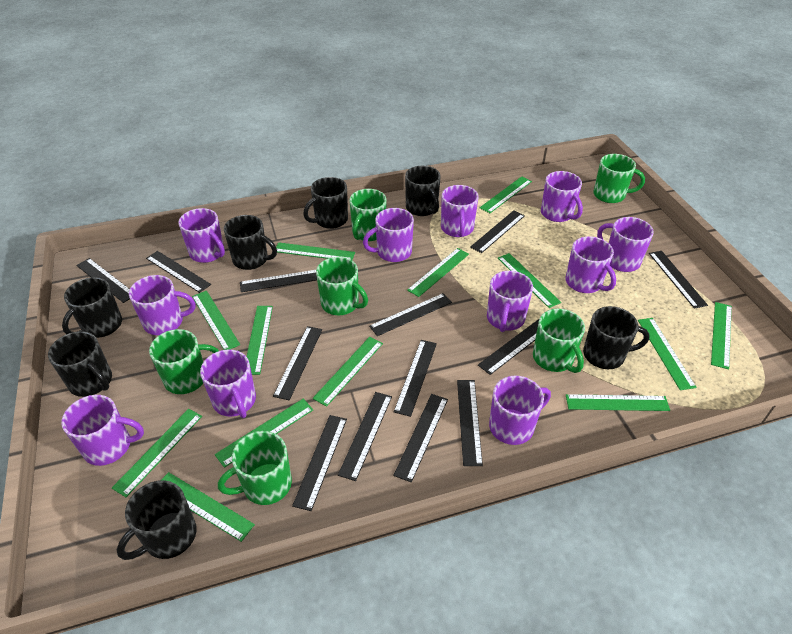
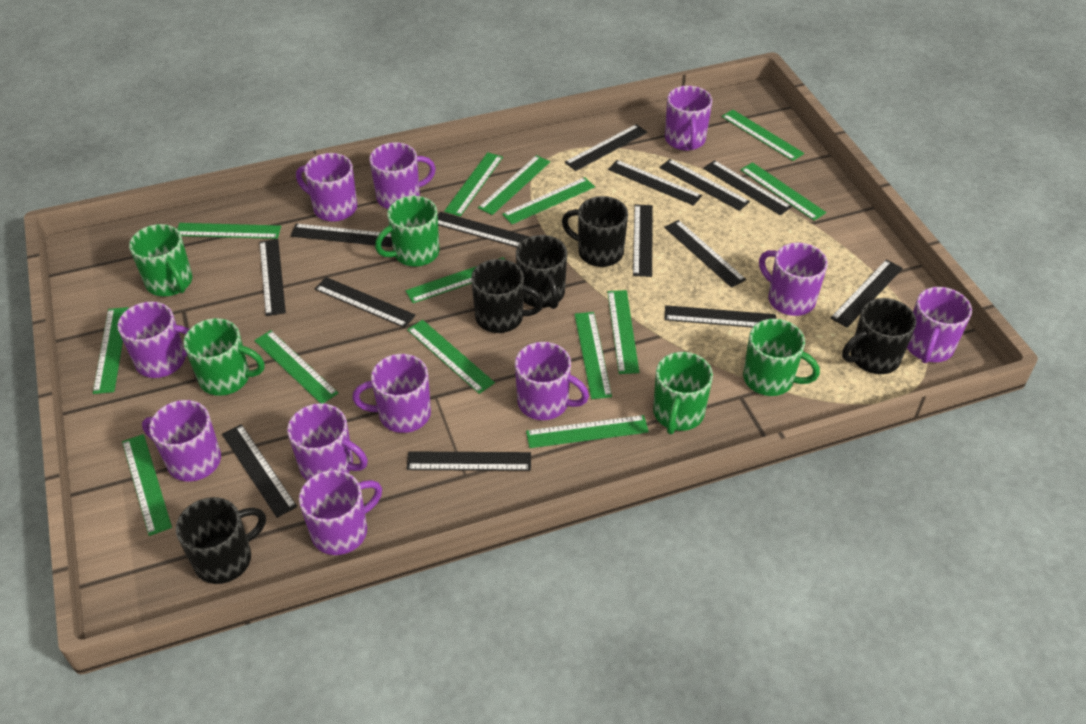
black mug: 7 -> 5
black ruler: 13 -> 14
green mug: 6 -> 5
green ruler: 13 -> 14

